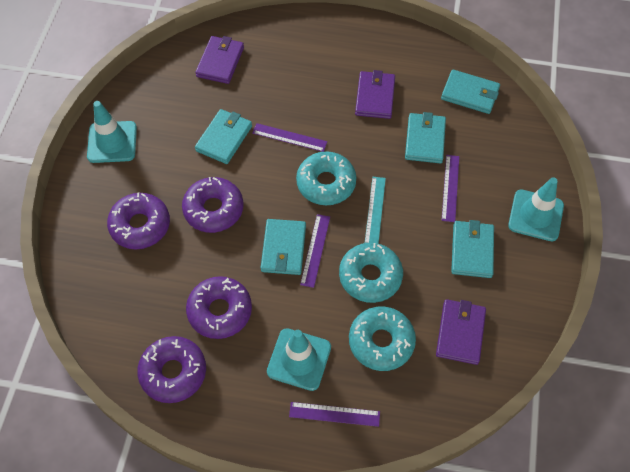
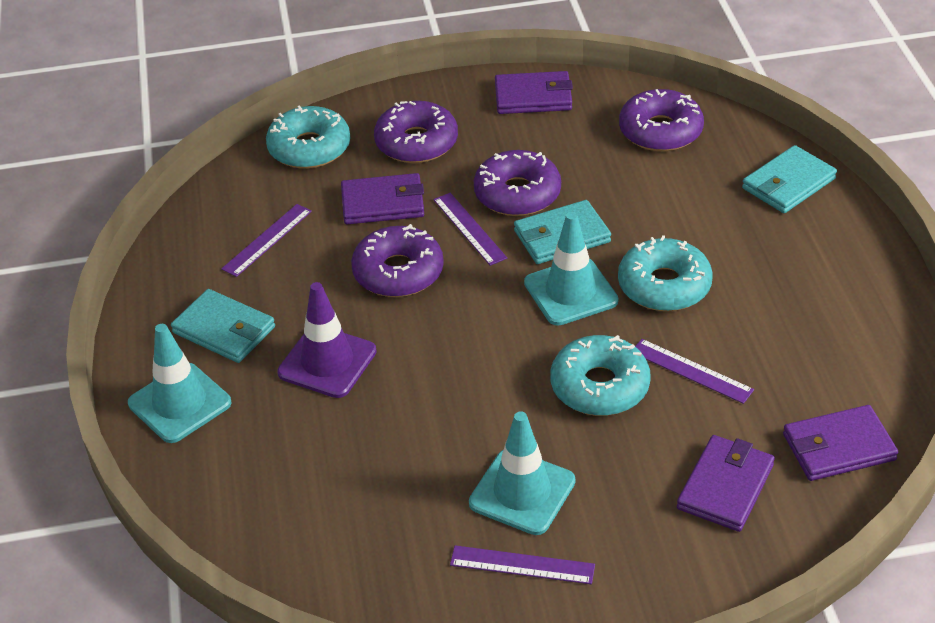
purple traffic cone: 0 -> 1
purple wallet: 3 -> 4
turquoise ruler: 1 -> 0
turquoise wallet: 5 -> 3

